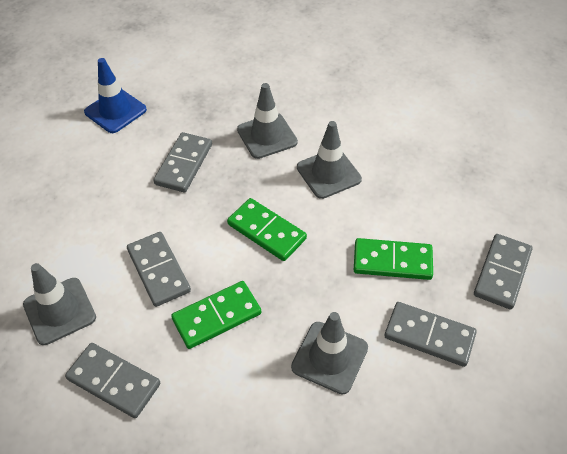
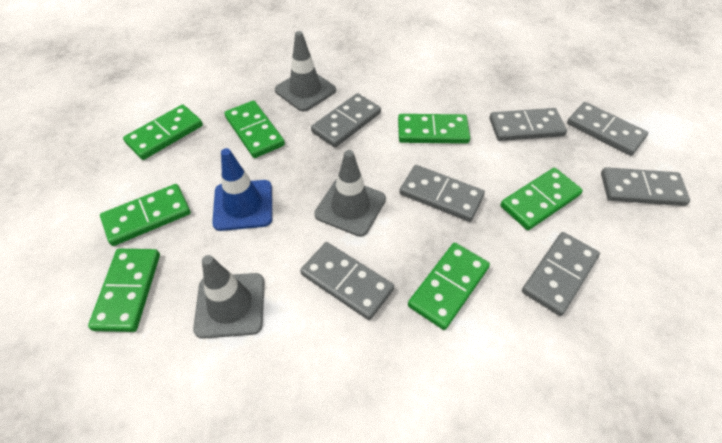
green domino: 3 -> 7
grey domino: 5 -> 7
grey traffic cone: 4 -> 3

